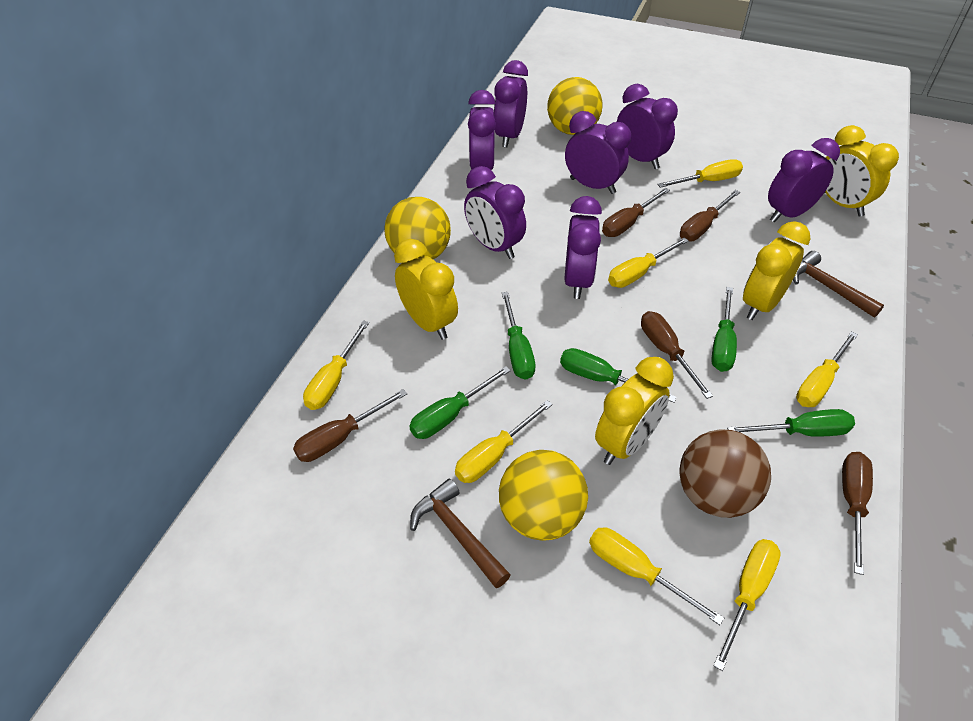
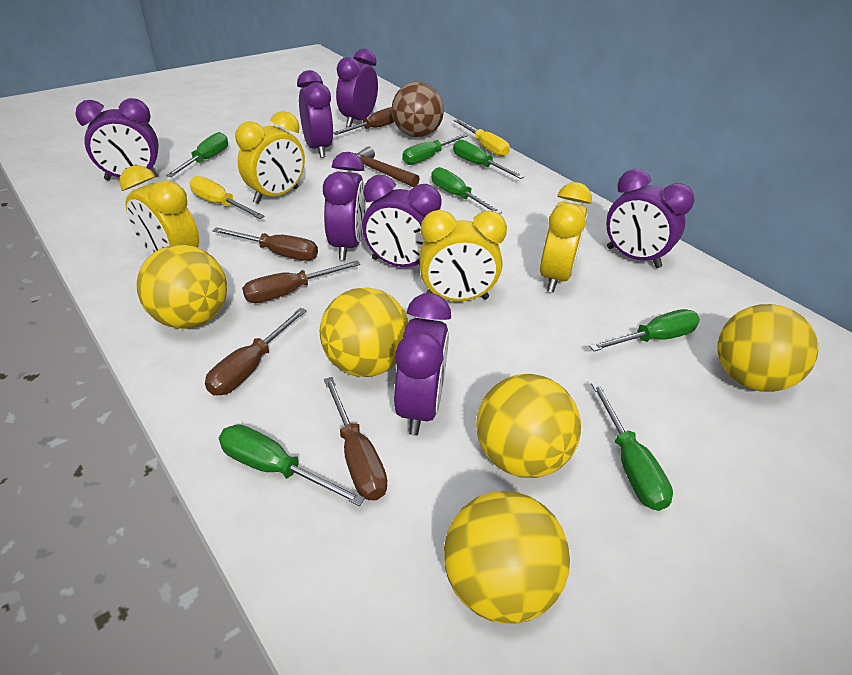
brown hammer: 2 -> 1
green screwdriver: 5 -> 7
yellow ball: 3 -> 5
yellow screwdriver: 7 -> 2

